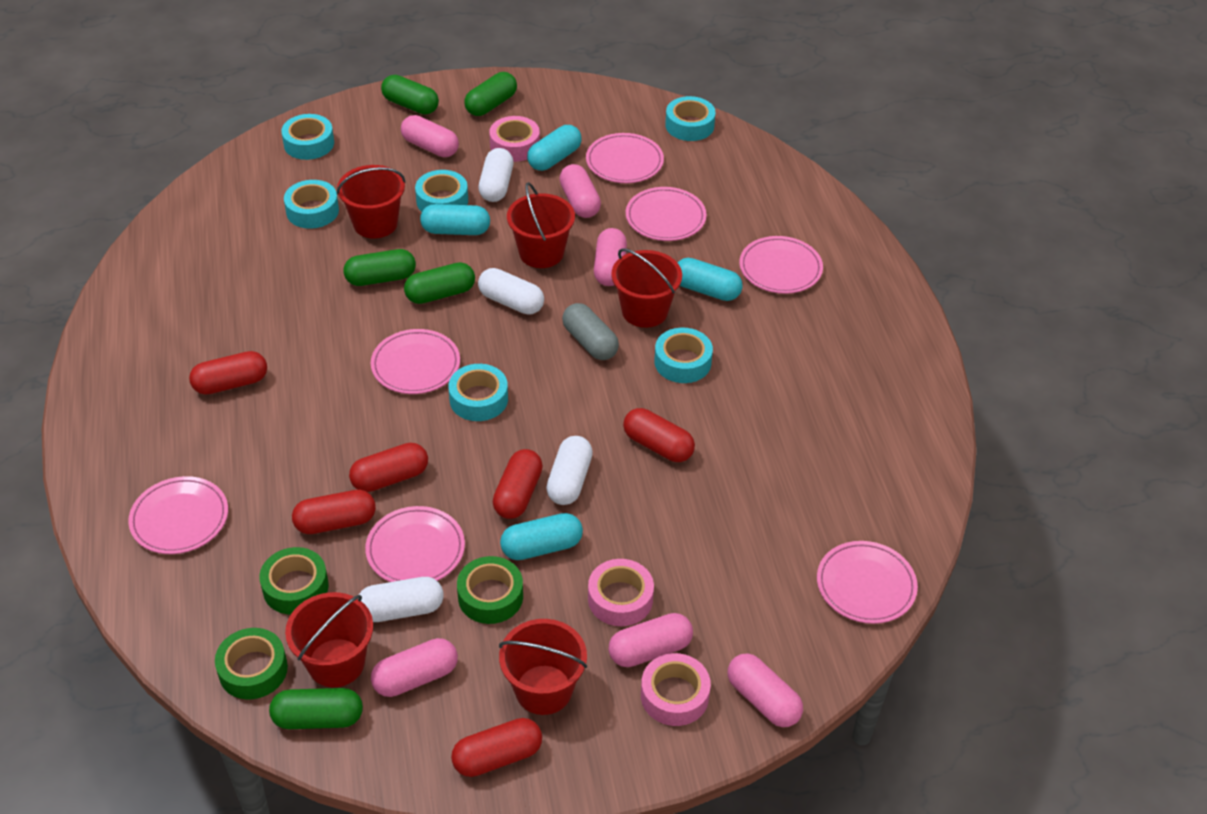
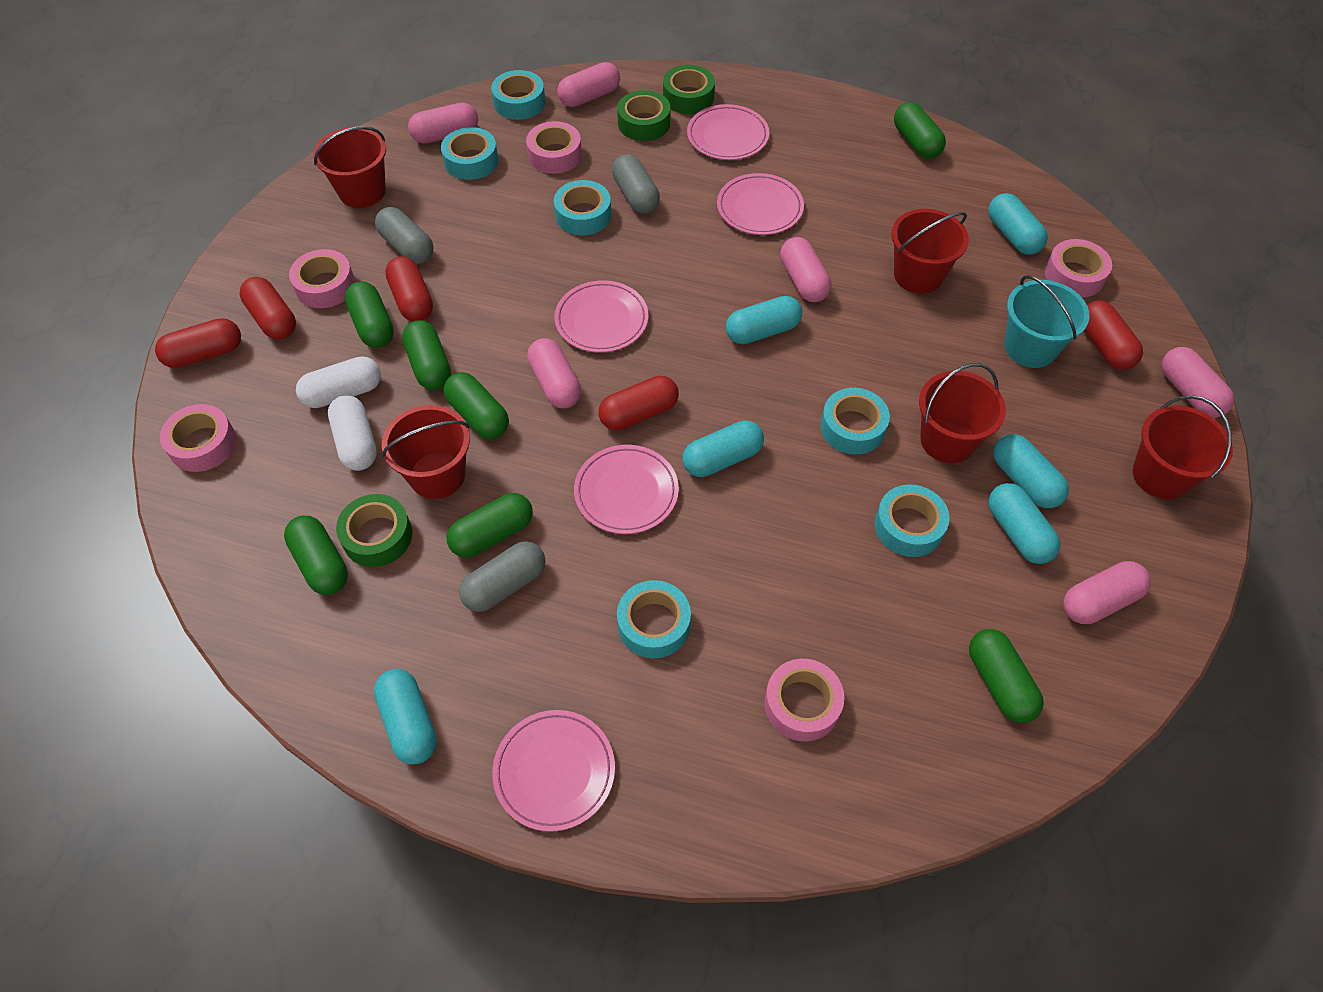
green capsule: 5 -> 7
grey capsule: 1 -> 3
pink plate: 7 -> 5
pink tape: 3 -> 5
red capsule: 6 -> 5
turquoise bucket: 0 -> 1
turquoise capsule: 4 -> 6
white capsule: 4 -> 2

